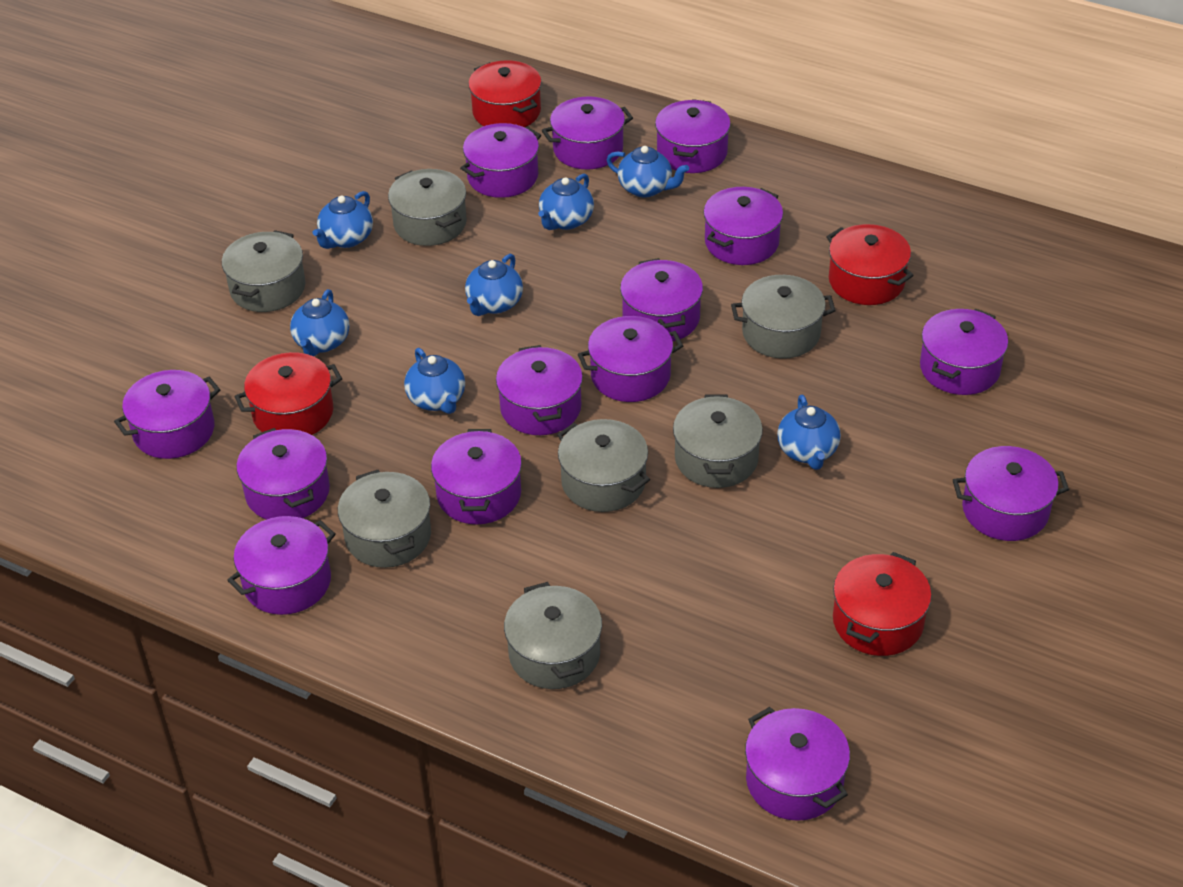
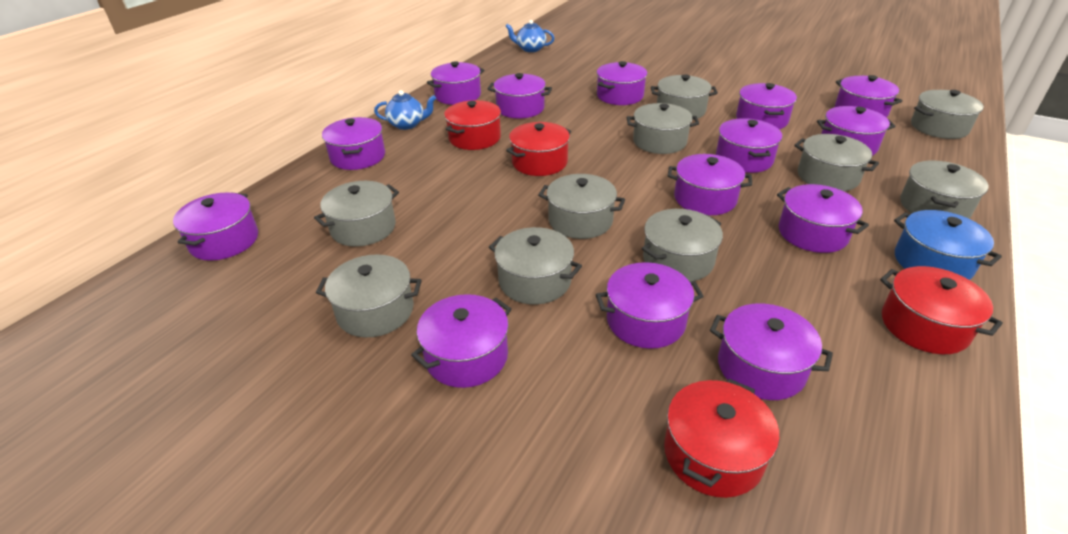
blue pot: 0 -> 1
blue teapot: 7 -> 2
grey pot: 7 -> 10

